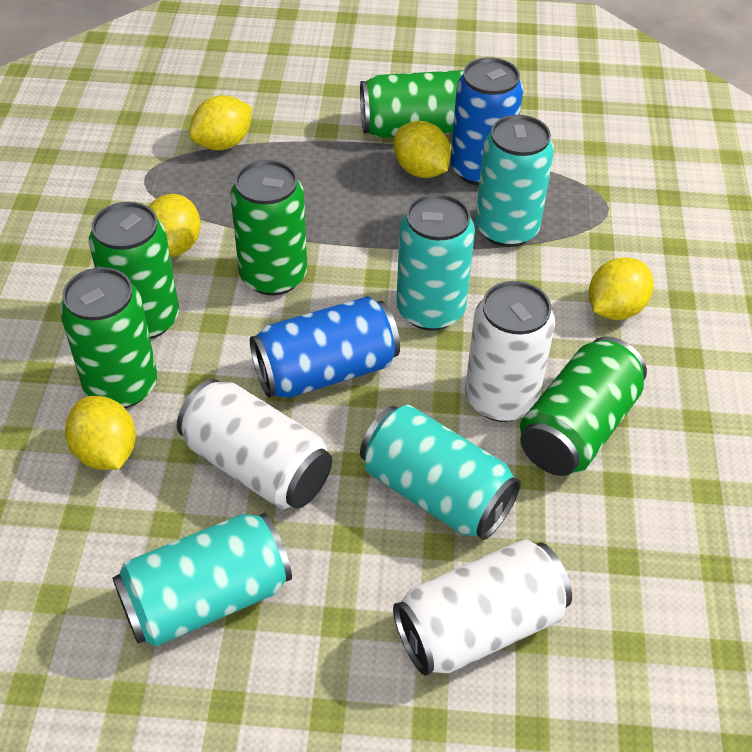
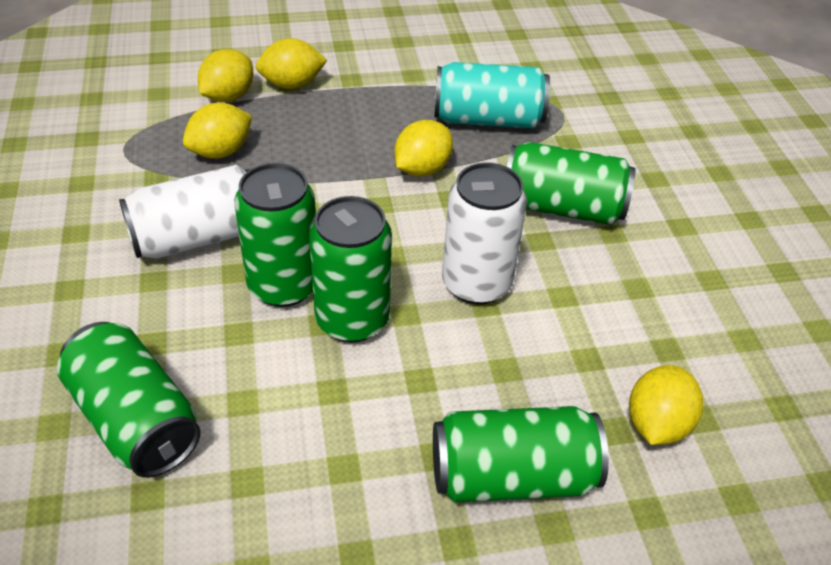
blue can: 2 -> 0
turquoise can: 4 -> 1
white can: 3 -> 2

